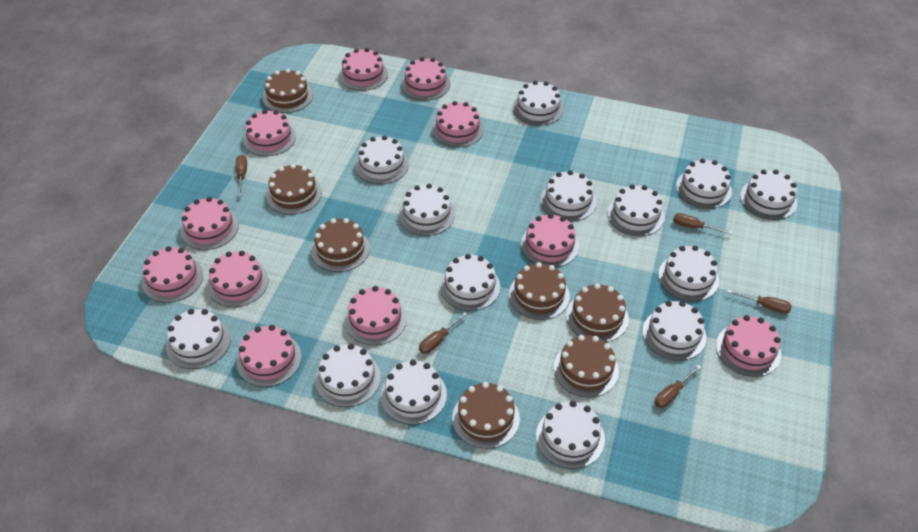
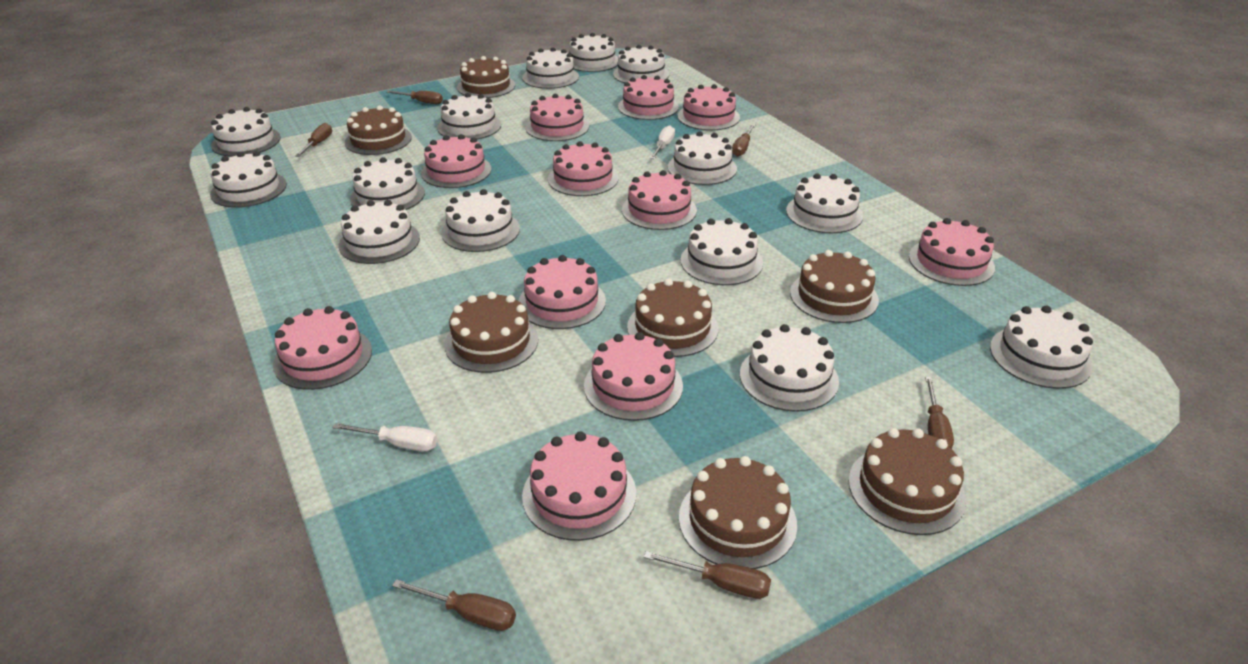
brown screwdriver: 5 -> 6
white screwdriver: 0 -> 2

